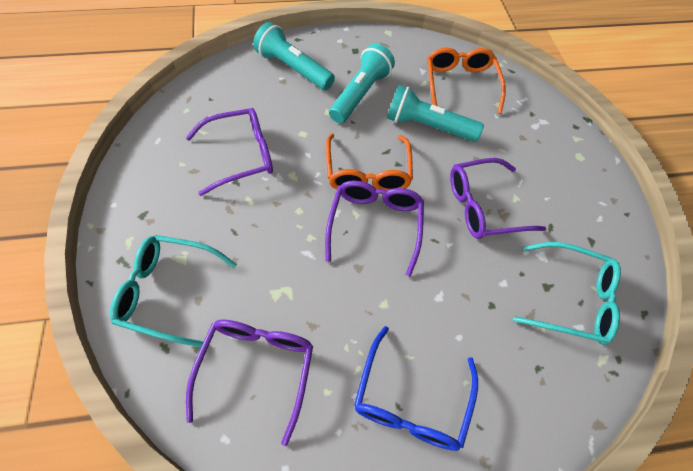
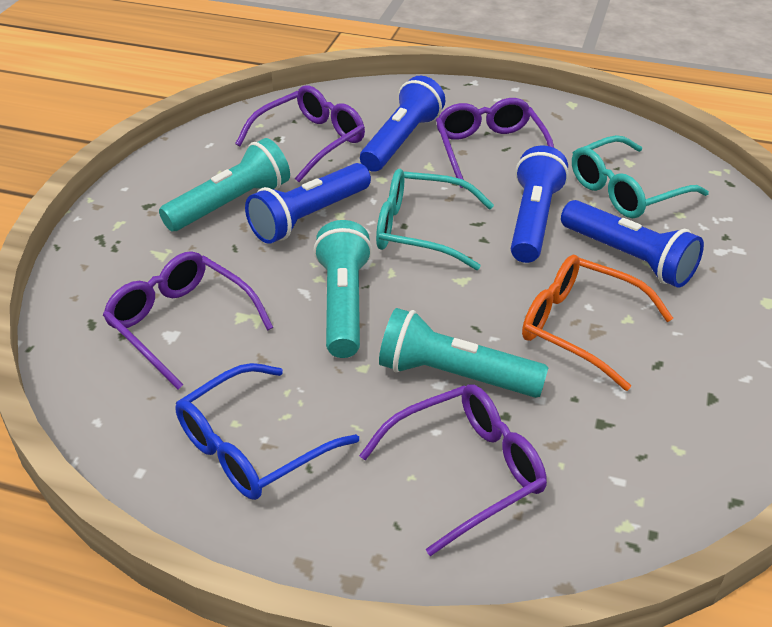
blue flashlight: 0 -> 4
orange glasses: 2 -> 1

